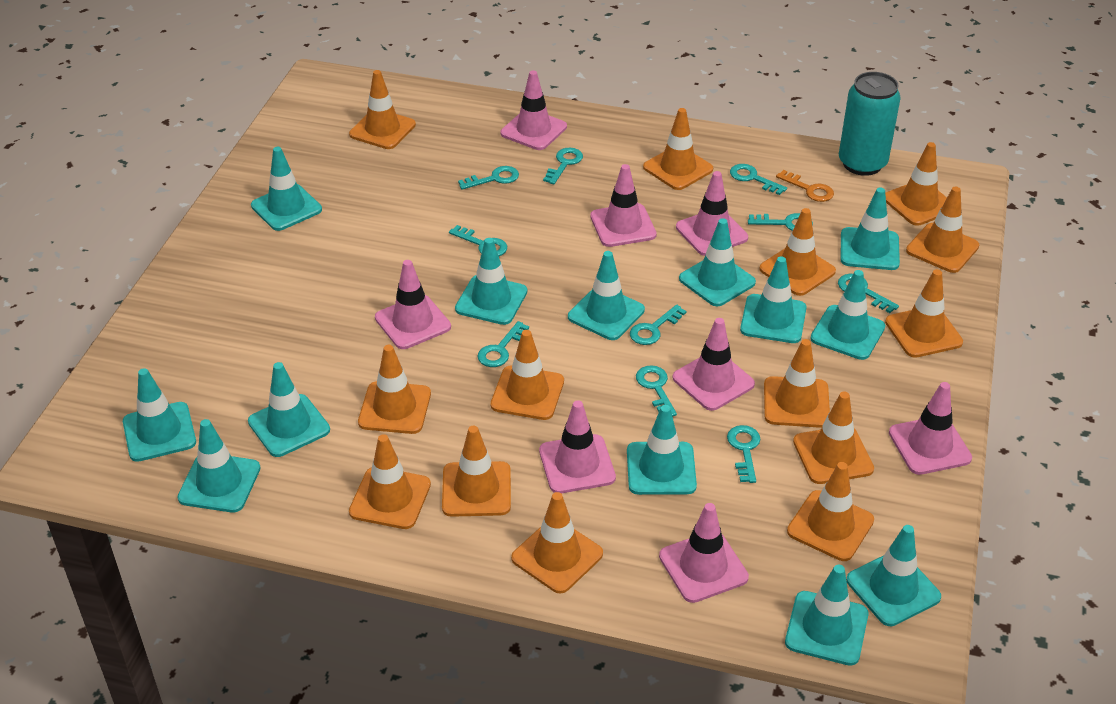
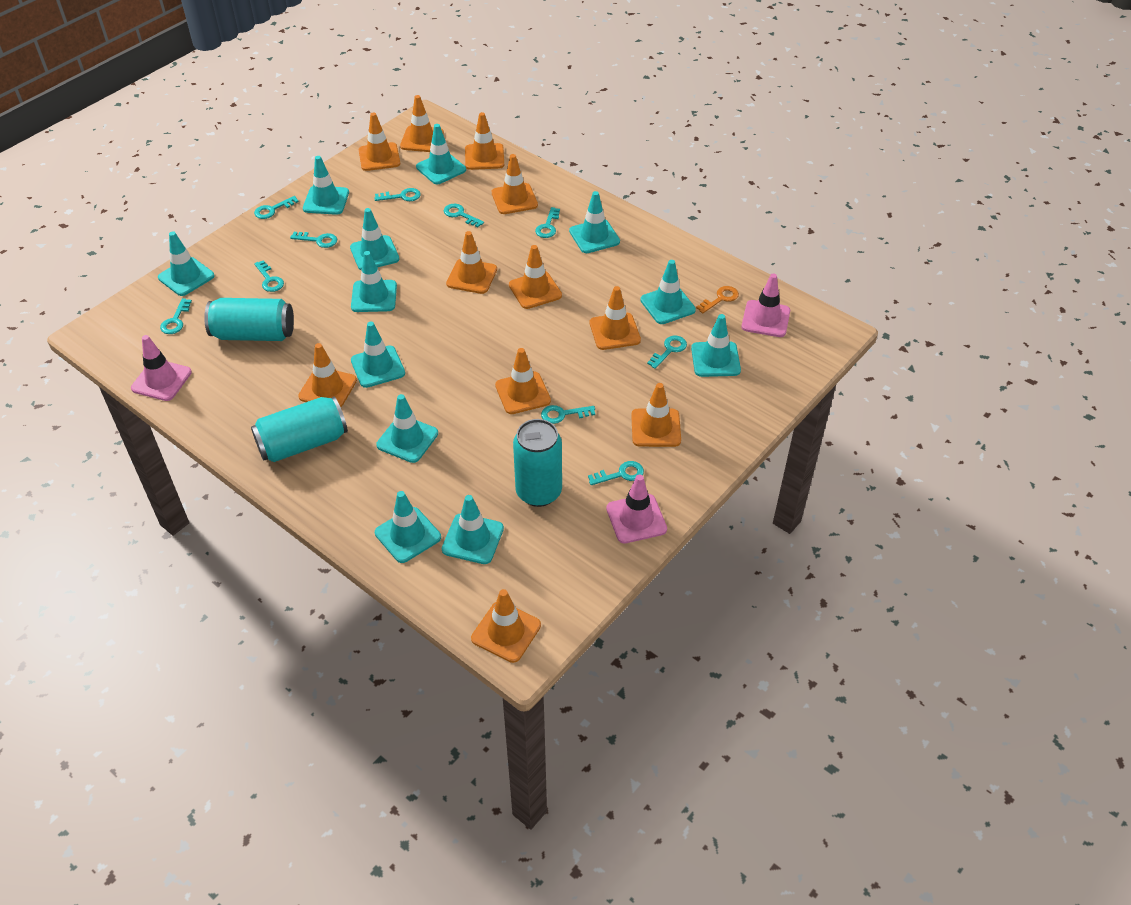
orange traffic cone: 14 -> 11
pink traffic cone: 8 -> 3
turquoise can: 1 -> 3
turquoise traffic cone: 13 -> 12

